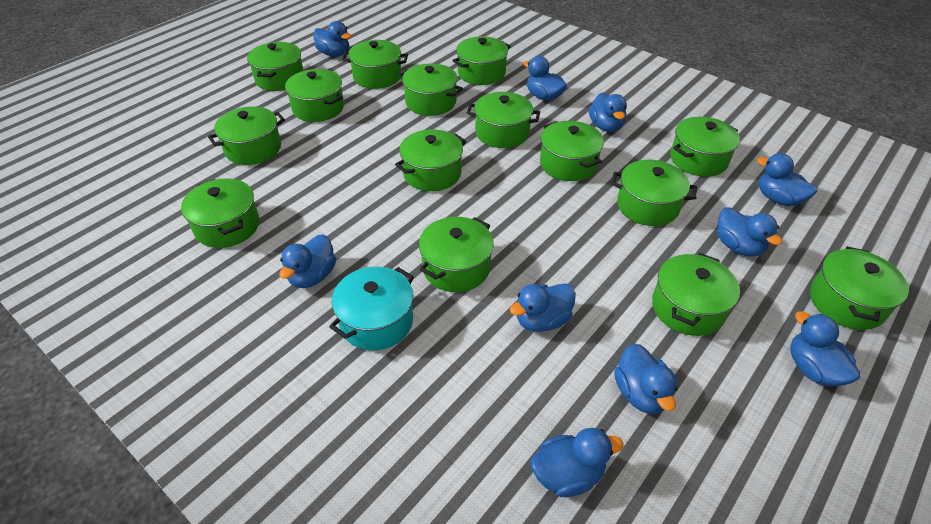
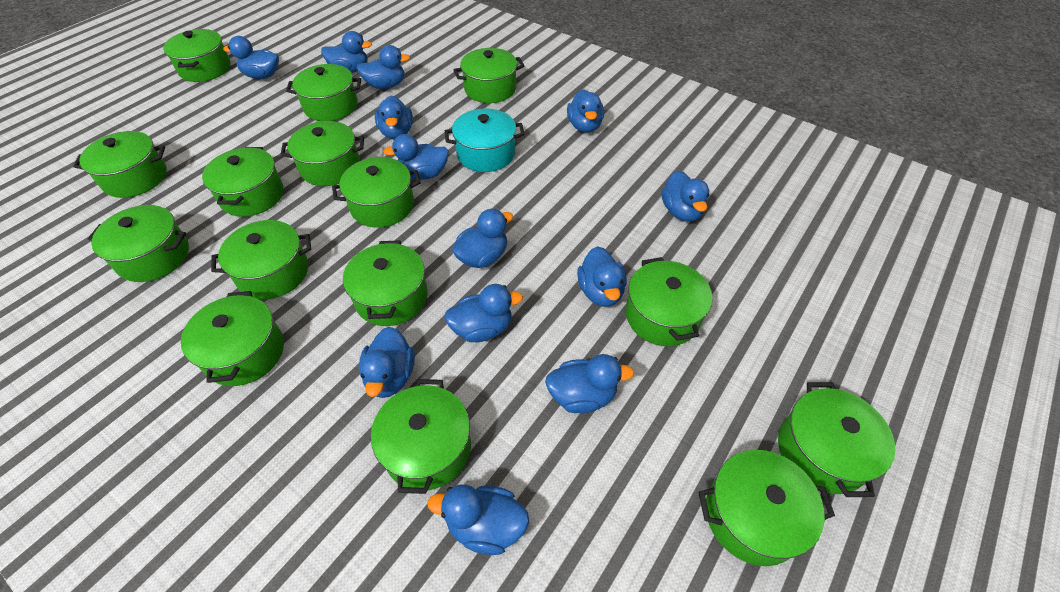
blue duck: 10 -> 13

